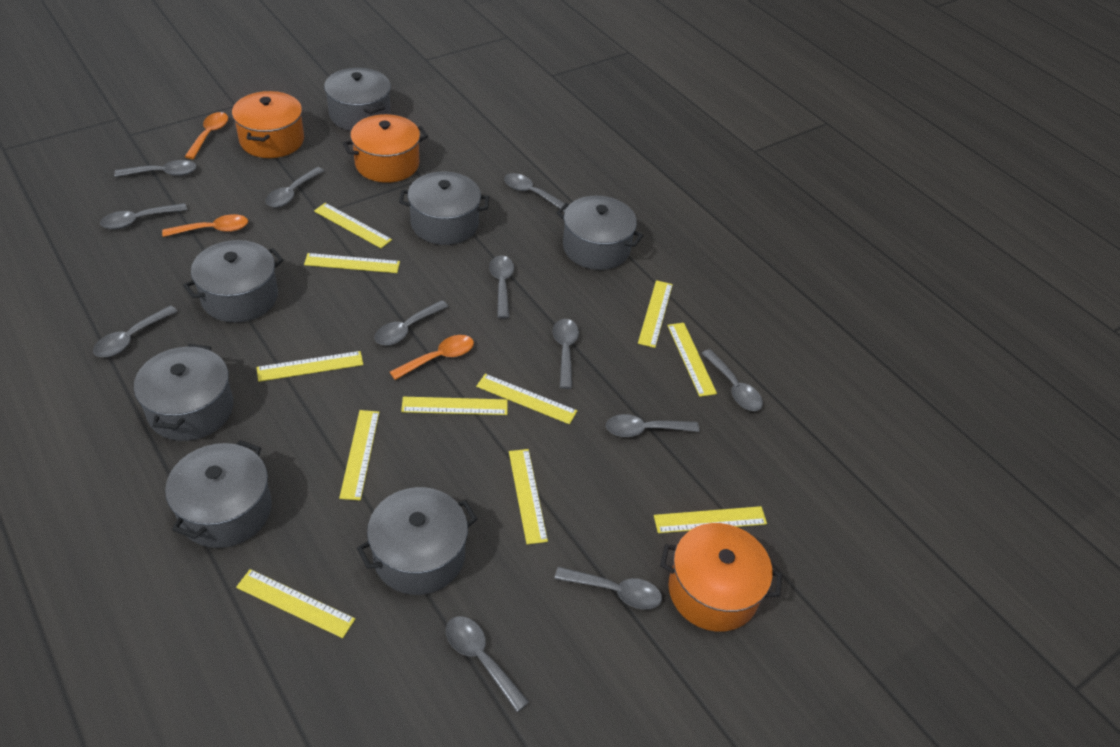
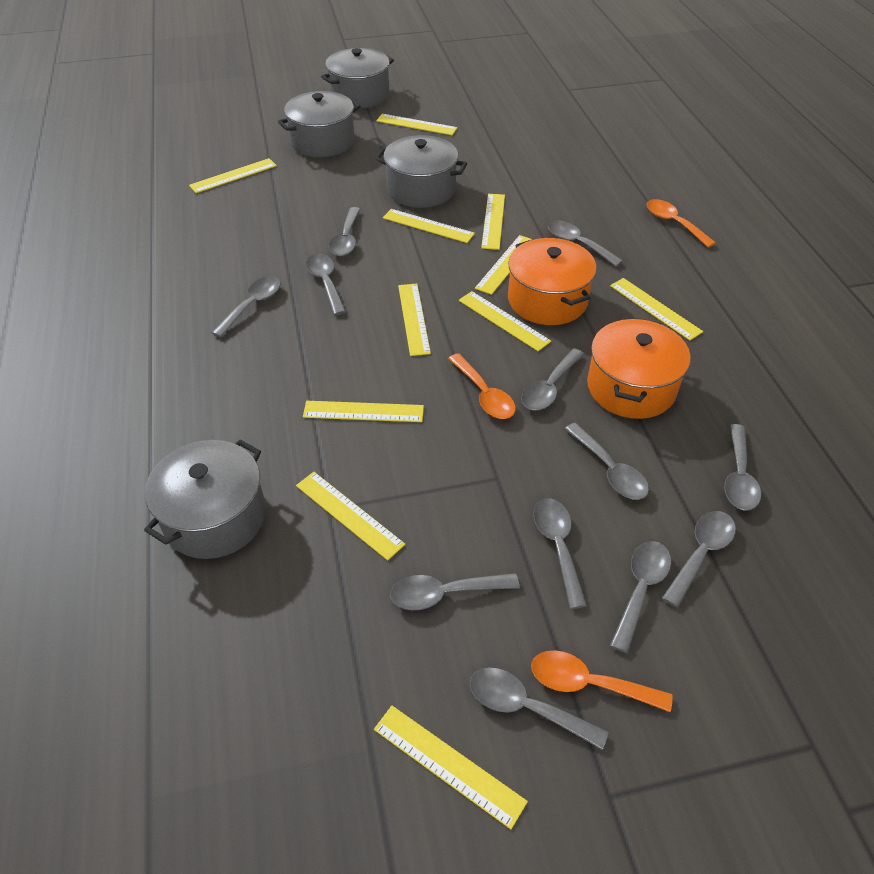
grey pot: 7 -> 4
orange pot: 3 -> 2

